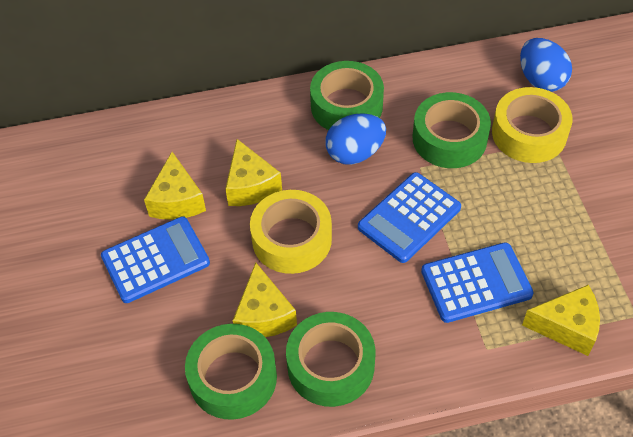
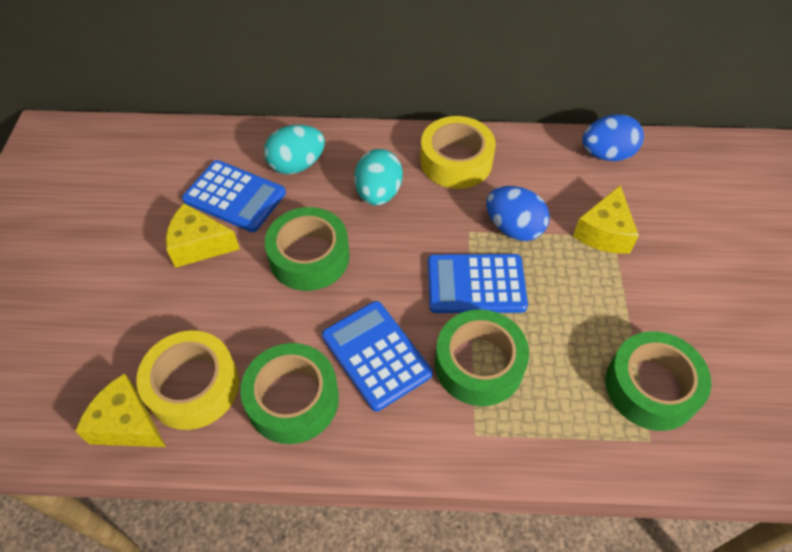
turquoise egg: 0 -> 2
yellow cheese: 4 -> 3

